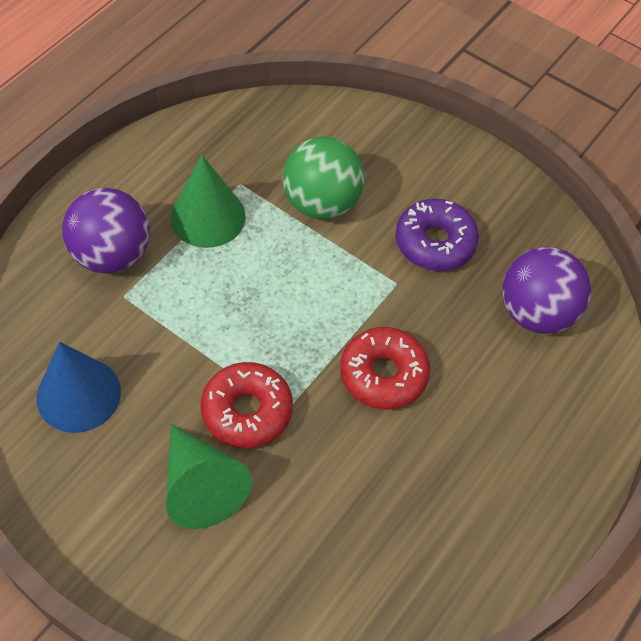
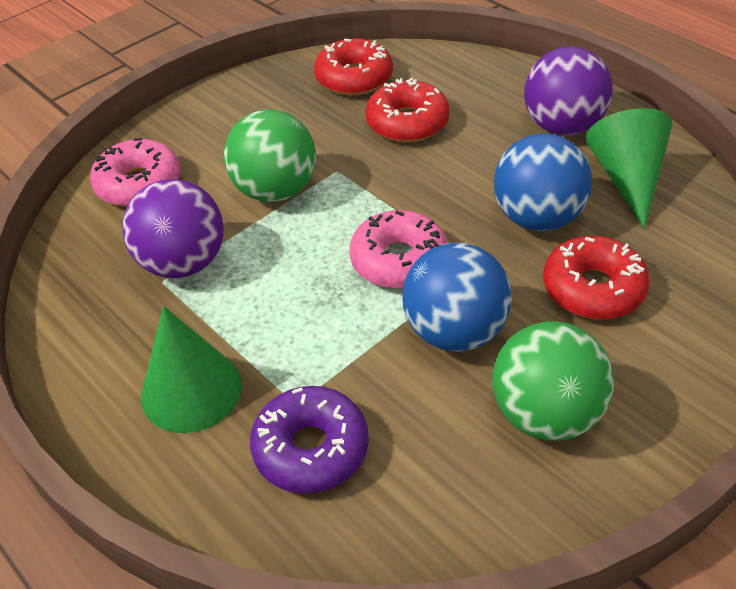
blue ball: 0 -> 2
blue cone: 1 -> 0
green ball: 1 -> 2
pink donut: 0 -> 2
red donut: 2 -> 3

